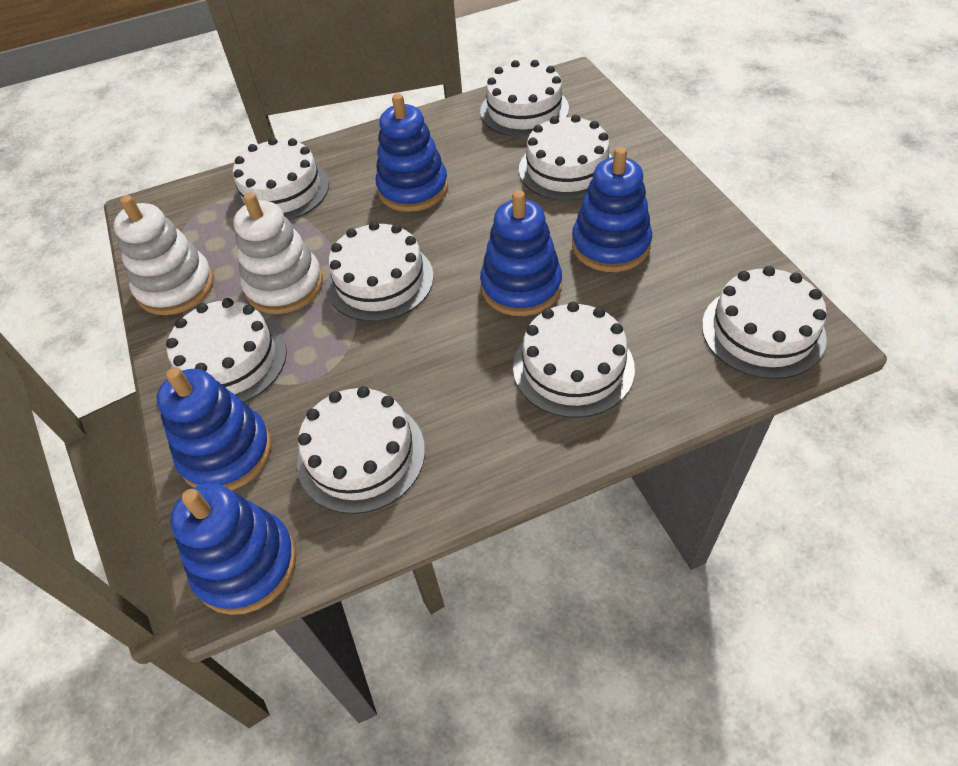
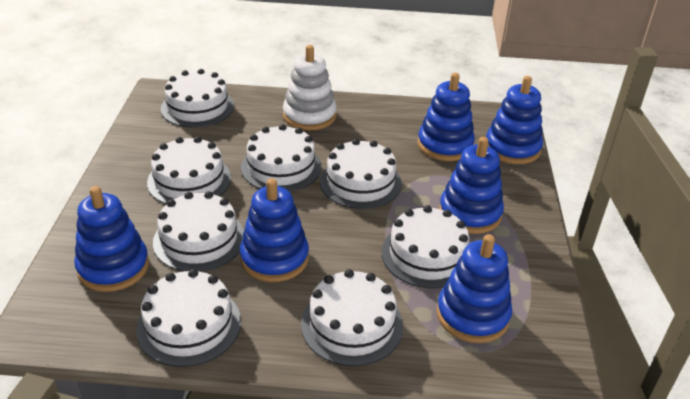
blue stacking toy: 5 -> 6
white stacking toy: 2 -> 1

